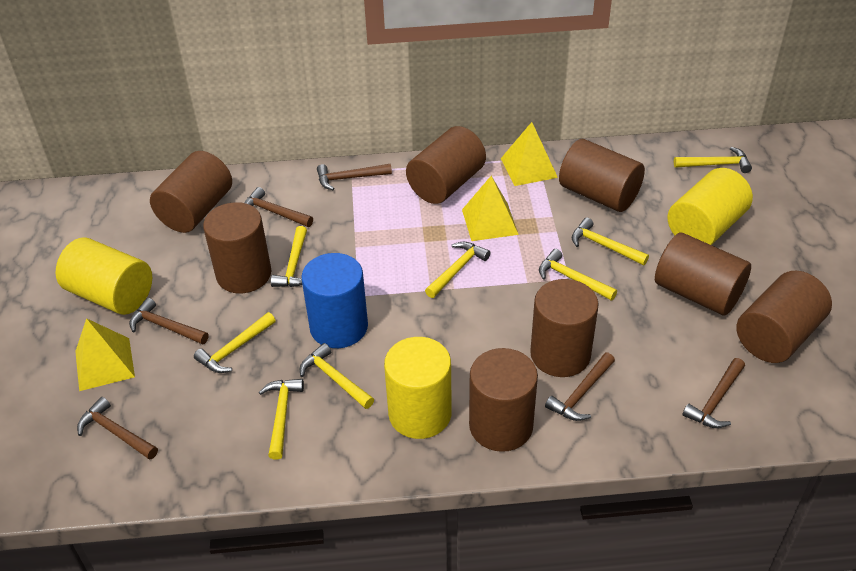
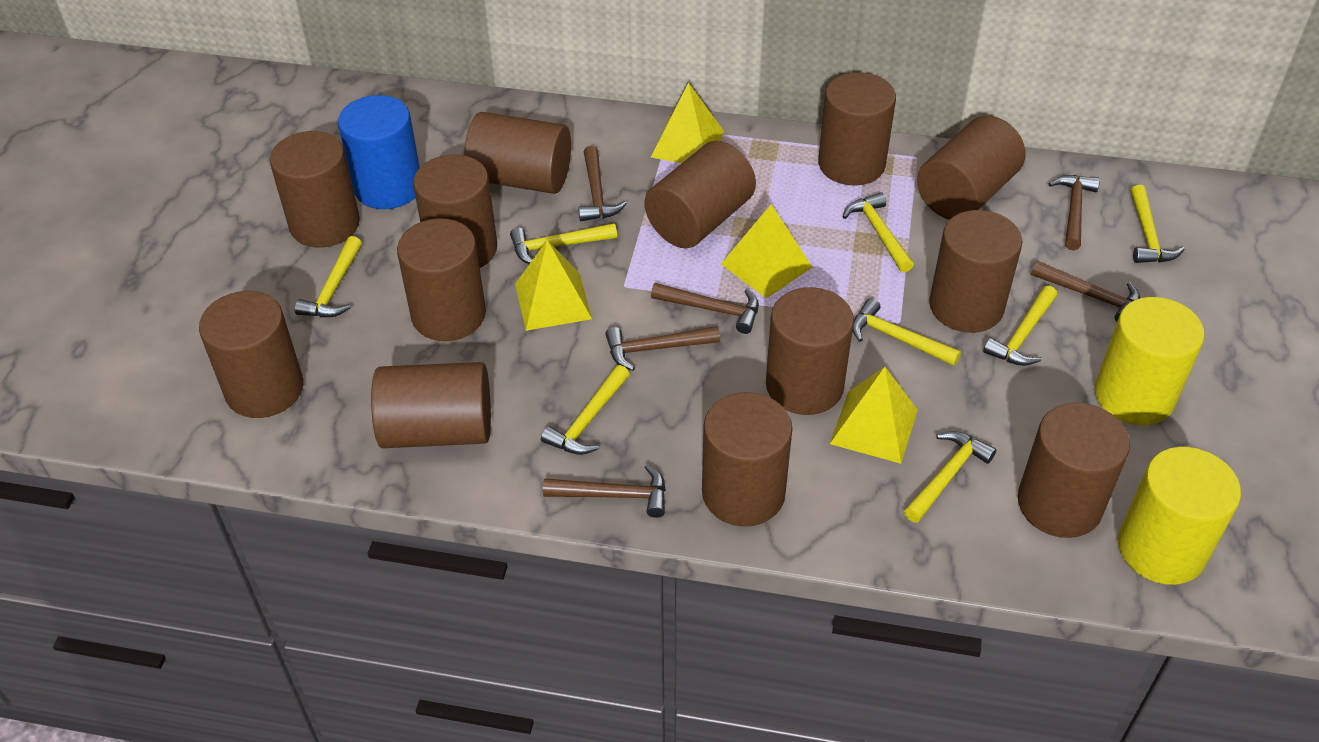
brown cylinder: 8 -> 13
yellow cylinder: 3 -> 2
yellow pyramid: 3 -> 4

